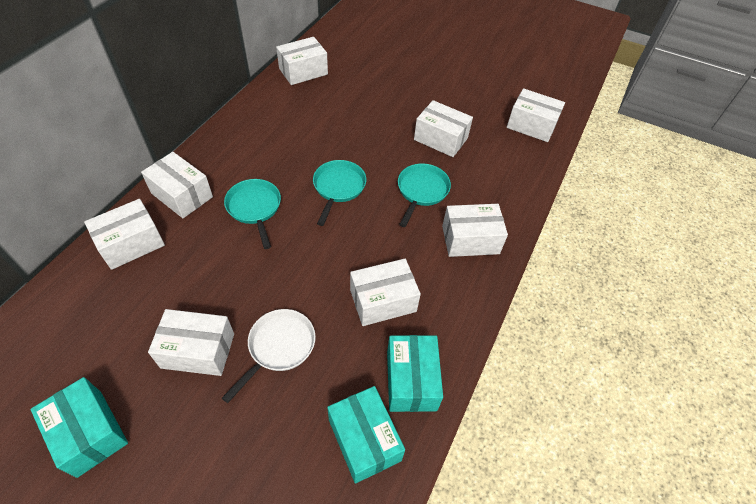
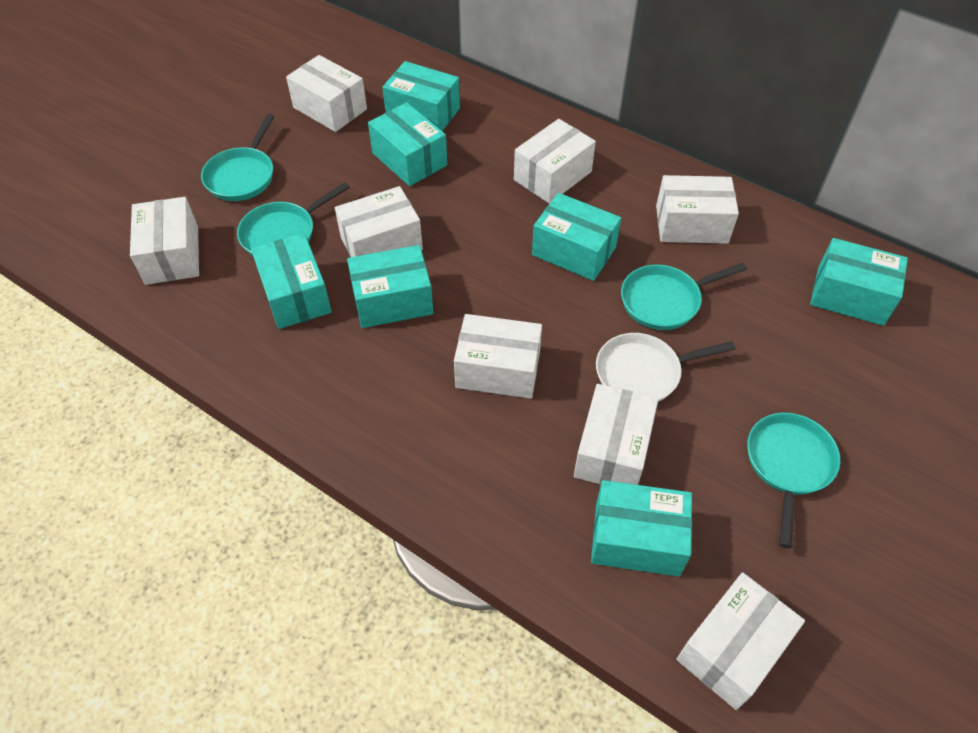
turquoise box: 3 -> 7
turquoise pan: 3 -> 4

